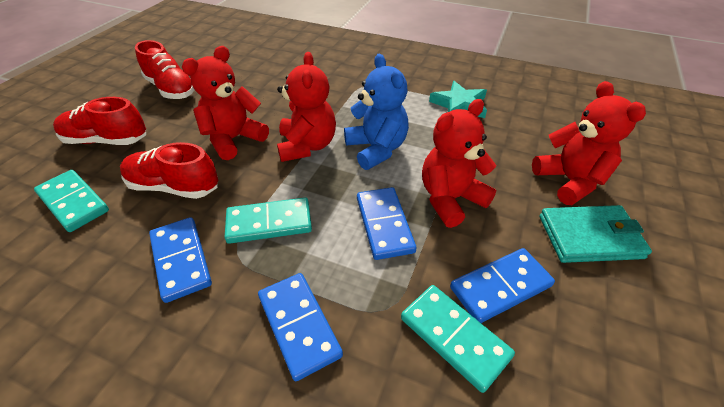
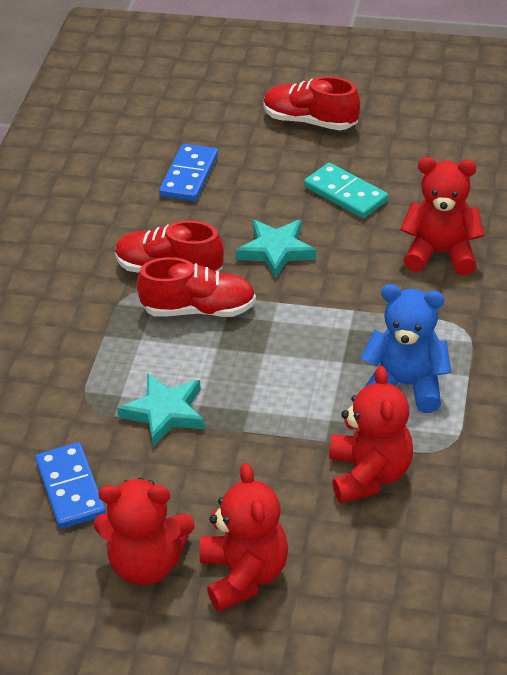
blue domino: 4 -> 2
turquoise domino: 3 -> 1
turquoise star: 1 -> 2
turquoise wallet: 1 -> 0

